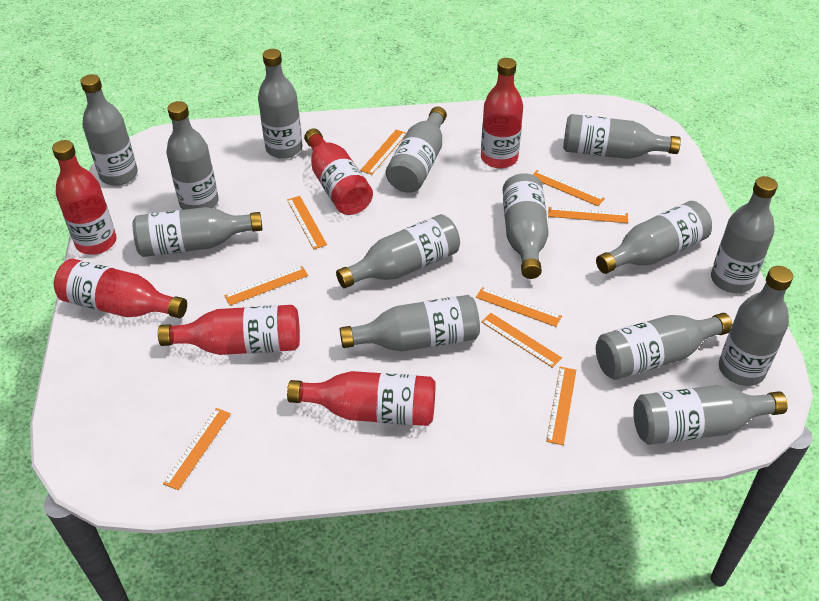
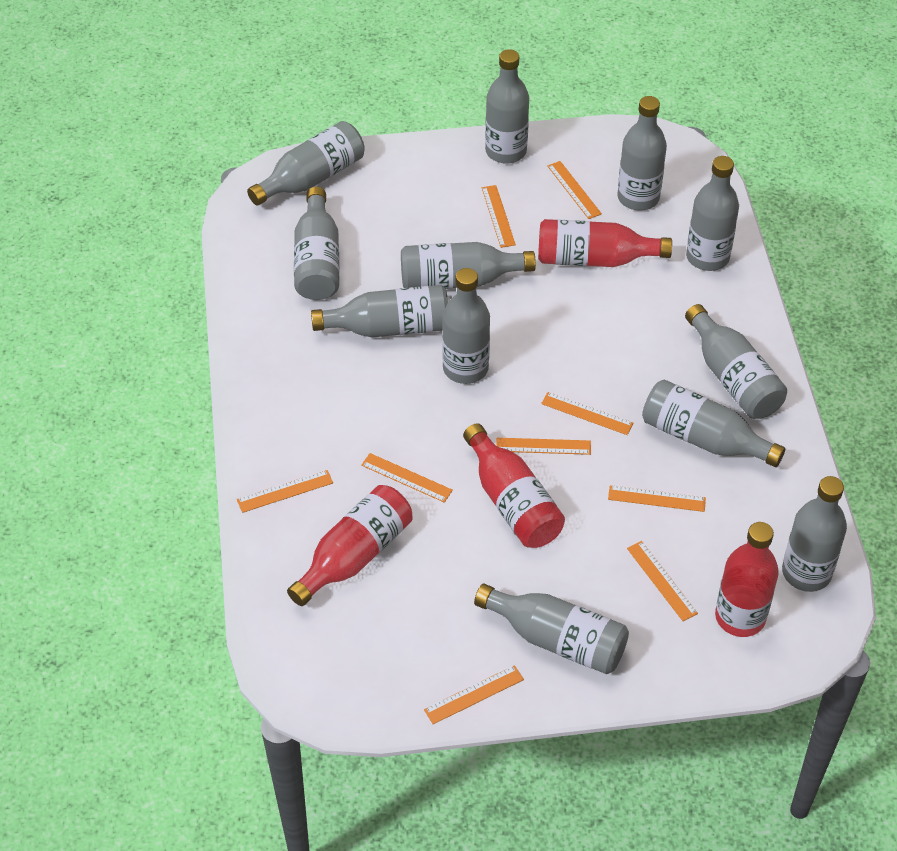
grey bottle: 14 -> 12
red bottle: 6 -> 4

